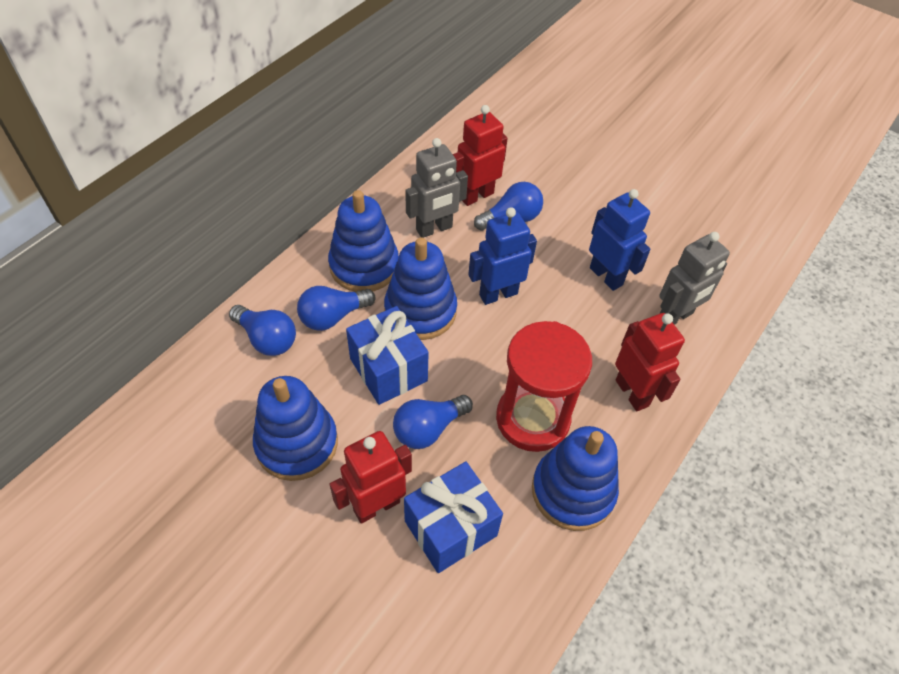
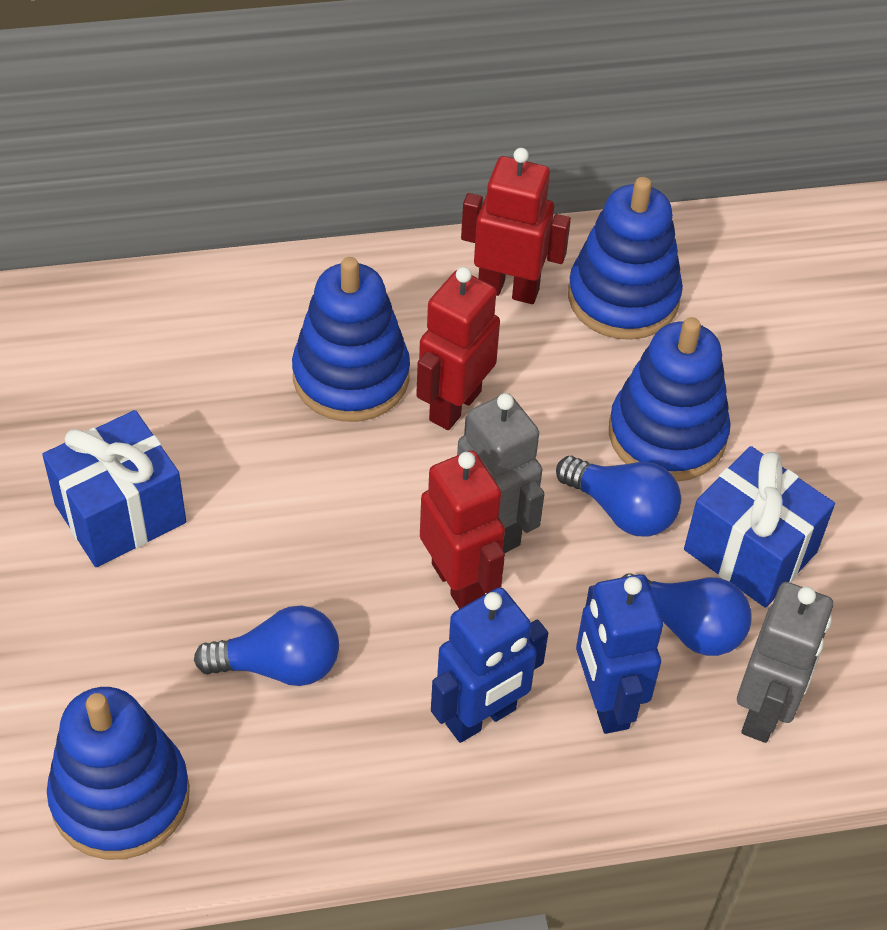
blue light bulb: 4 -> 3
red hourglass: 1 -> 0

